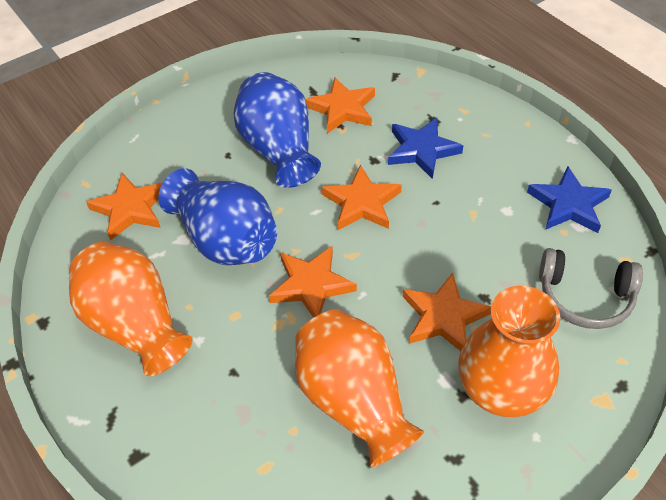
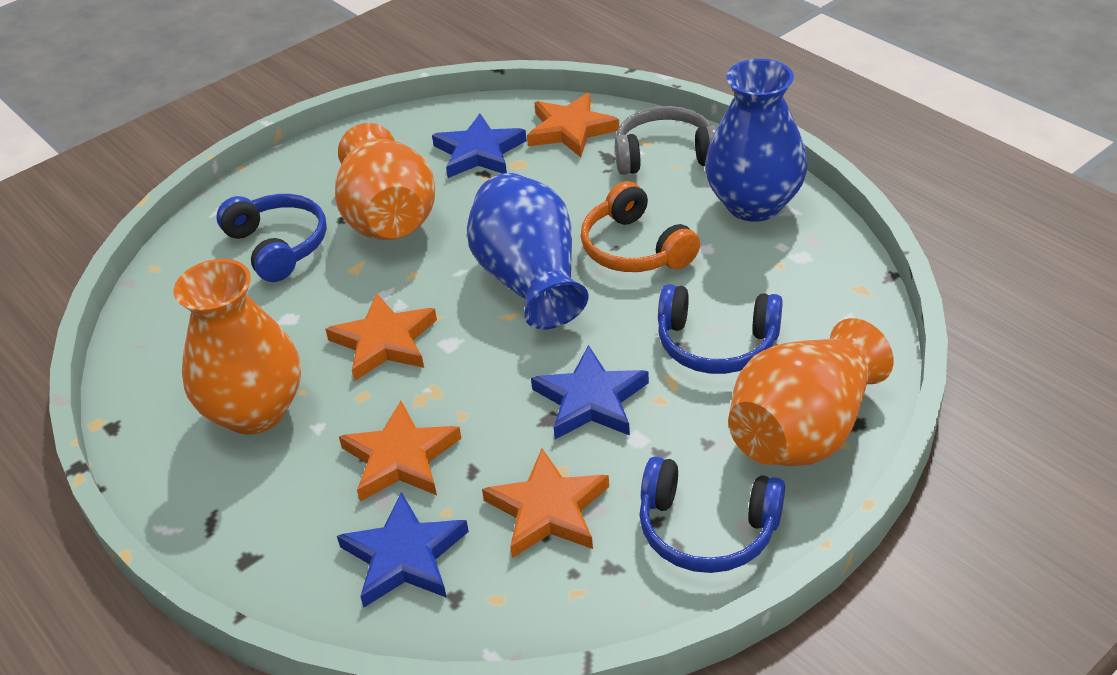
blue headphones: 0 -> 3
blue star: 2 -> 3
orange headphones: 0 -> 1
orange star: 5 -> 4

